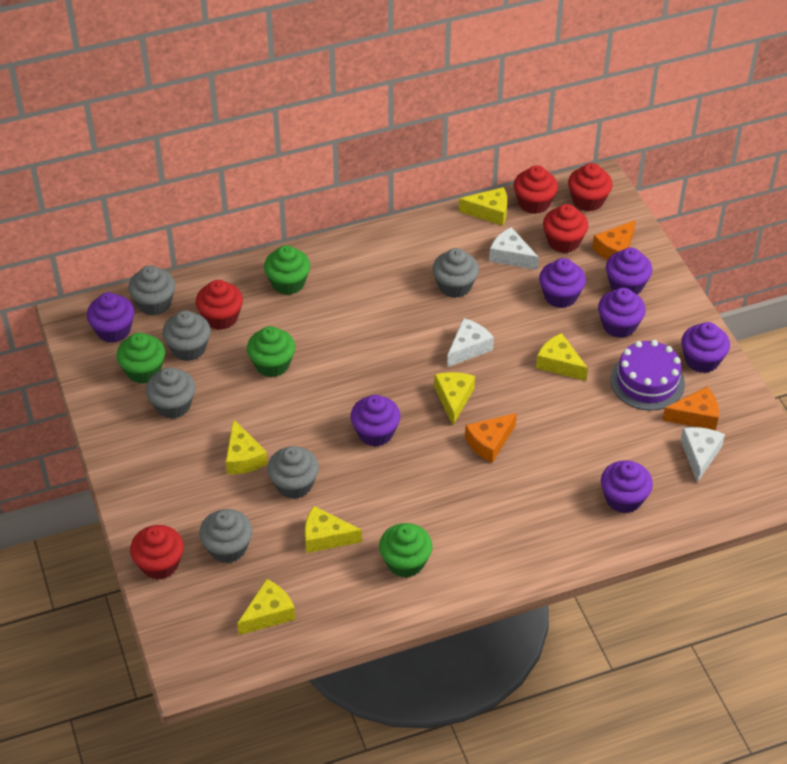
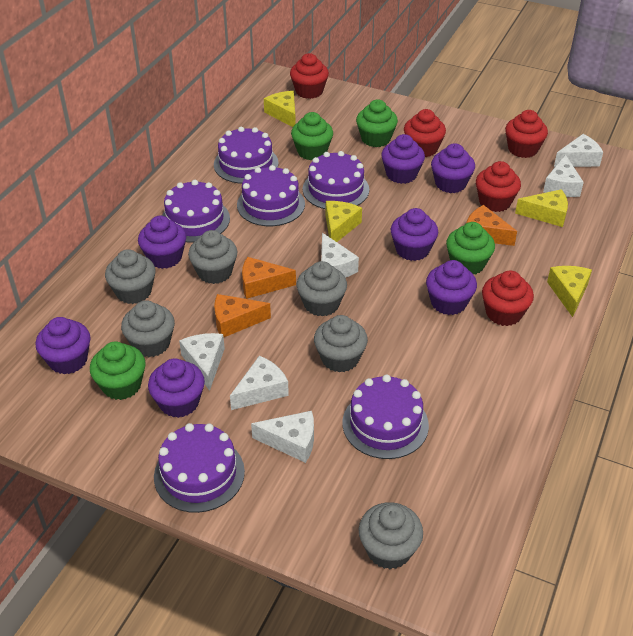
purple cake: 1 -> 6
white cheese: 3 -> 6
yellow cheese: 6 -> 4

